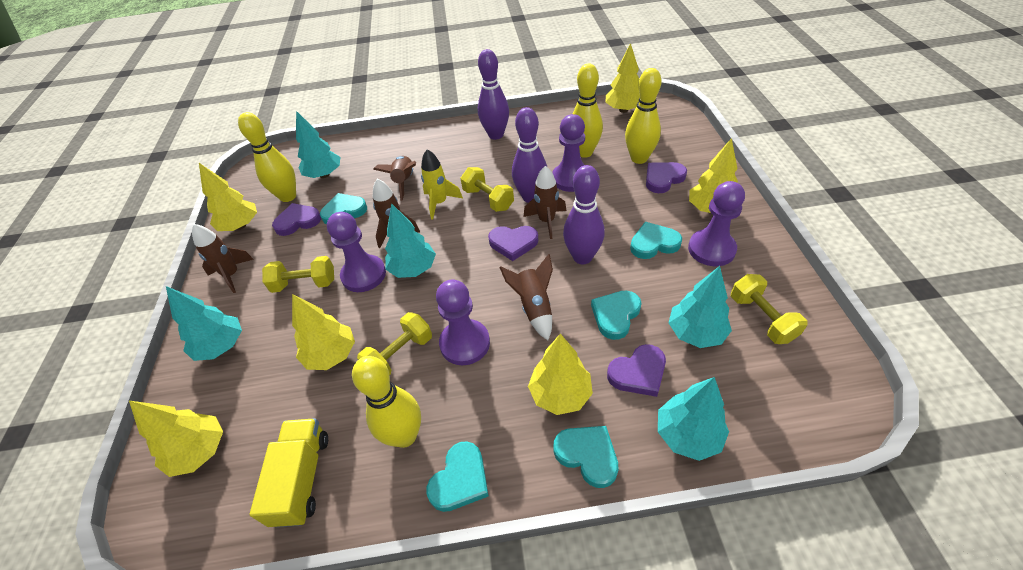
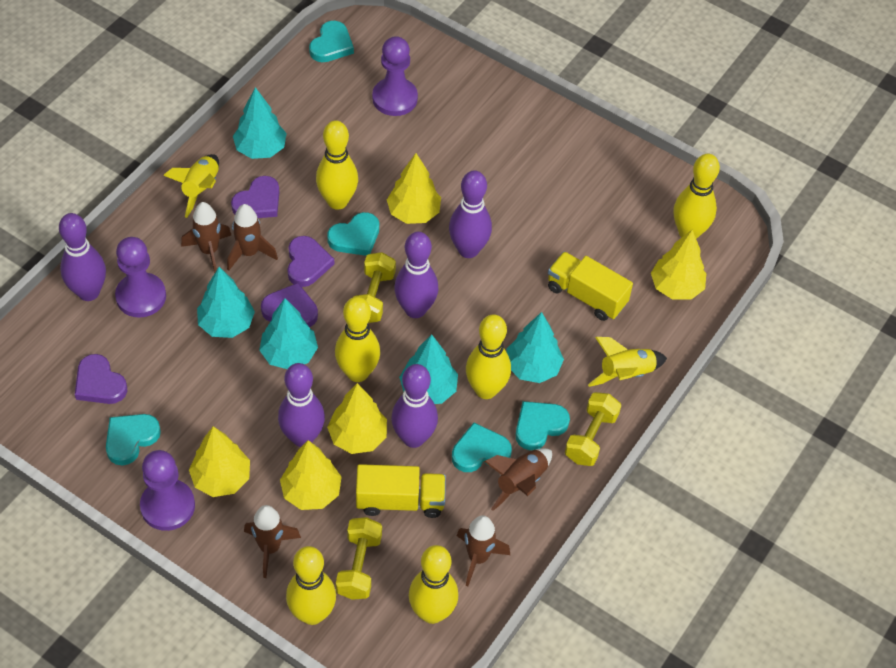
purple bowling pin: 3 -> 5
purple pawn: 4 -> 3
yellow bowling pin: 4 -> 6
yellow dumbbell: 4 -> 3
yellow rocket: 1 -> 2
yellow tree: 6 -> 5
yellow truck: 1 -> 2

